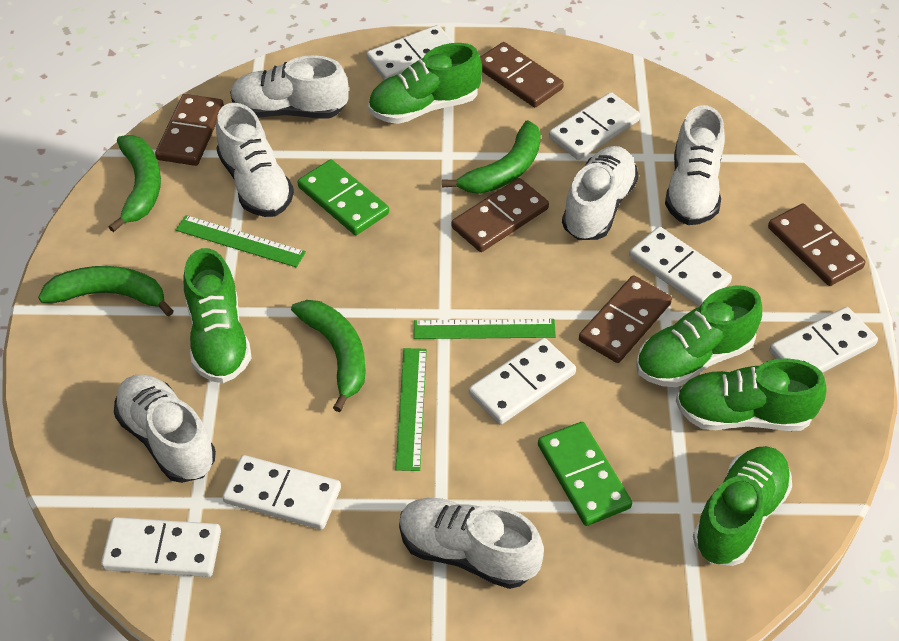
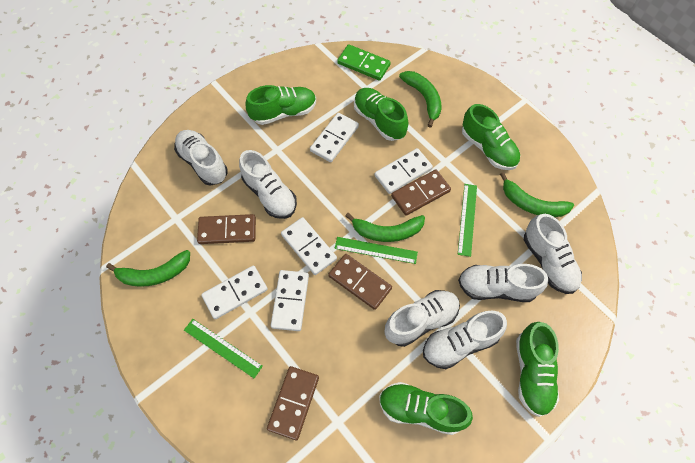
brown domino: 5 -> 4
green domino: 2 -> 1
white domino: 7 -> 5

